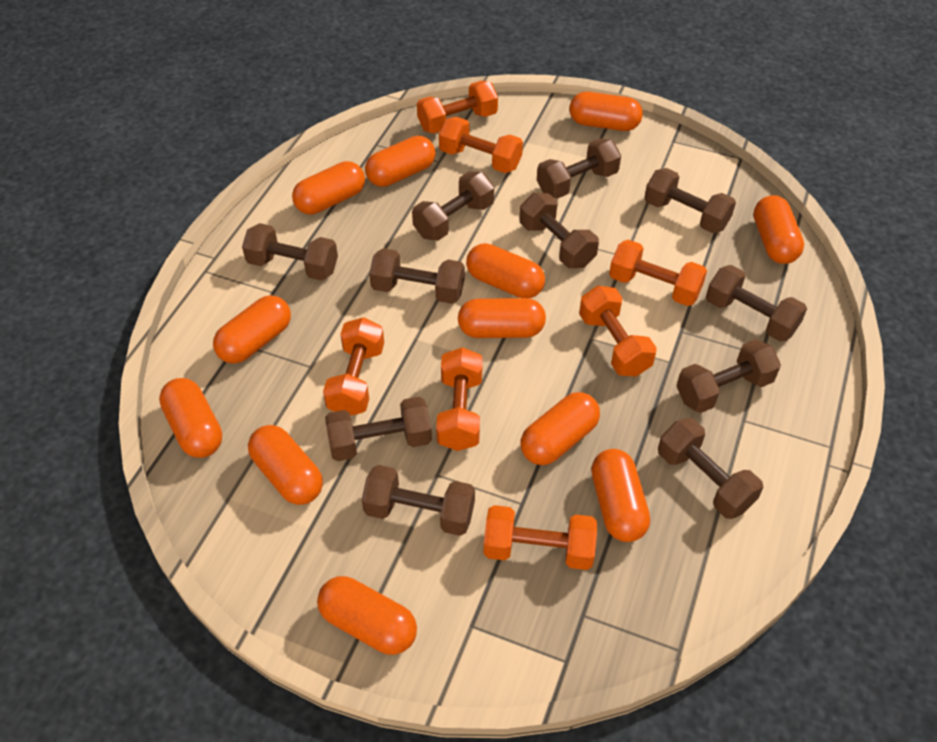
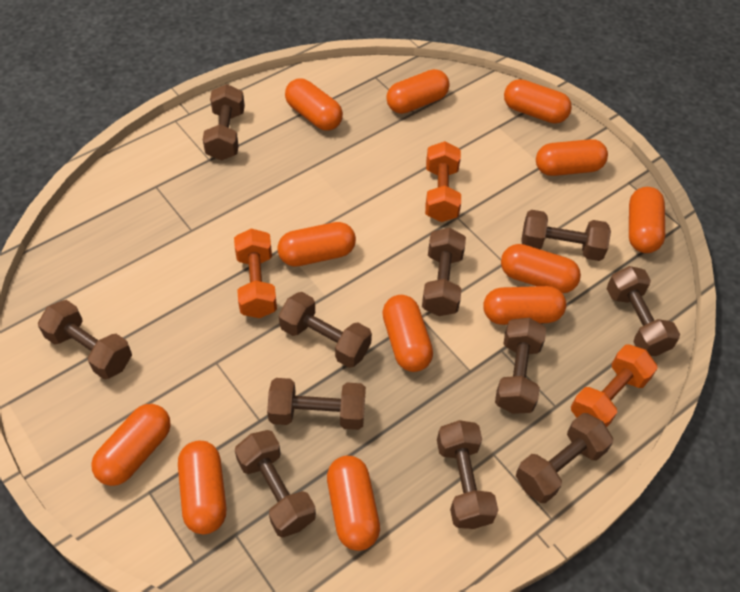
orange dumbbell: 7 -> 3

